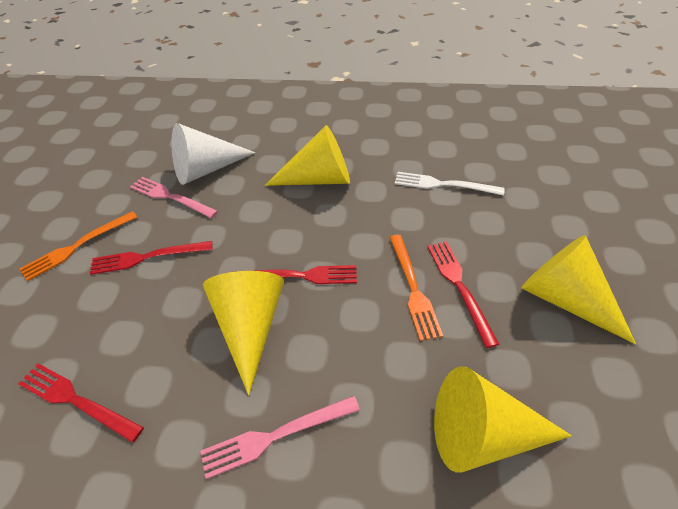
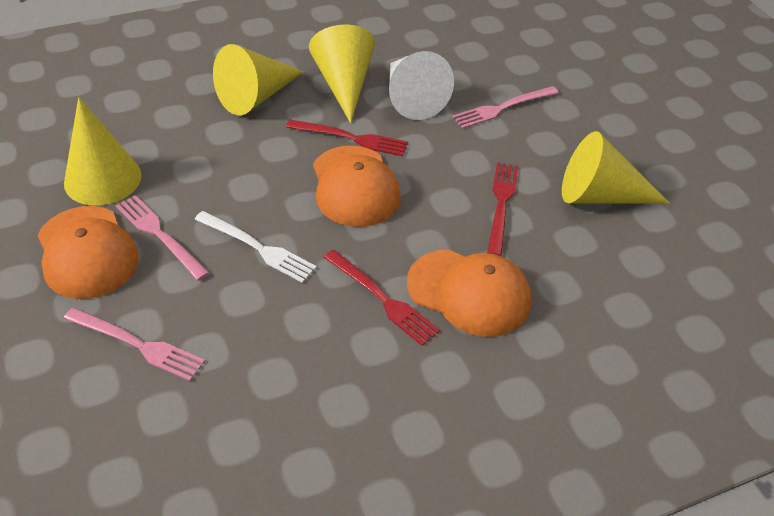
orange cap: 0 -> 3
orange fork: 2 -> 0
pink fork: 2 -> 3
red fork: 4 -> 3

